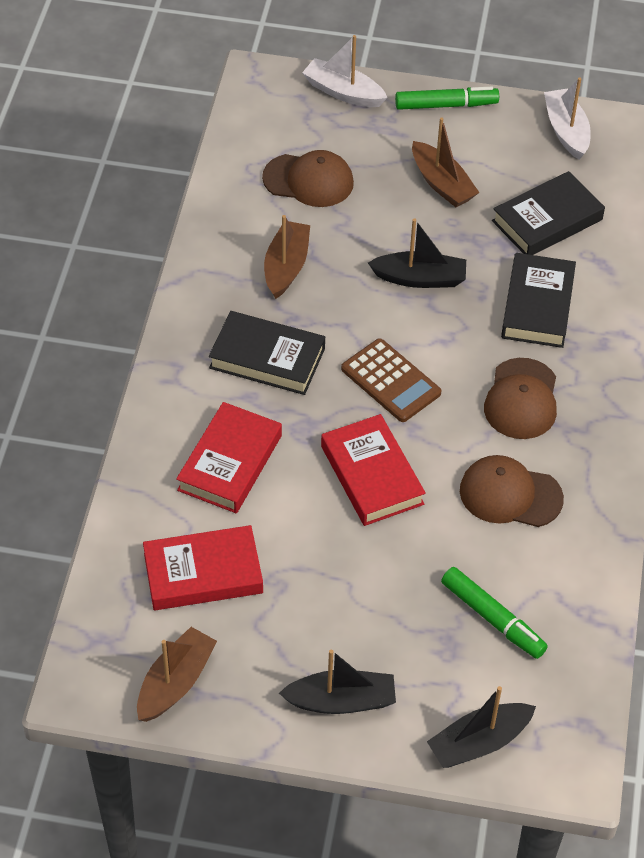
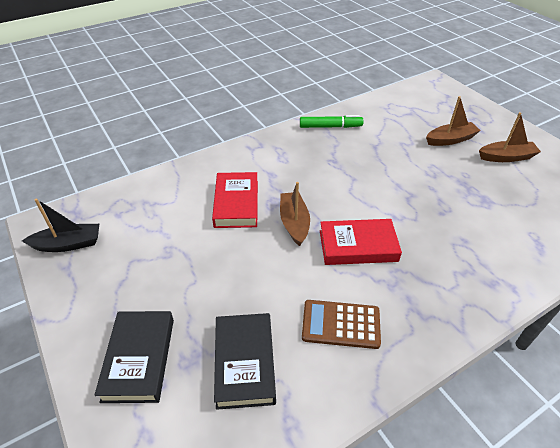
black boat: 3 -> 1
black book: 3 -> 2
brown cap: 3 -> 0
green marker: 2 -> 1
red book: 3 -> 2
white boat: 2 -> 0

